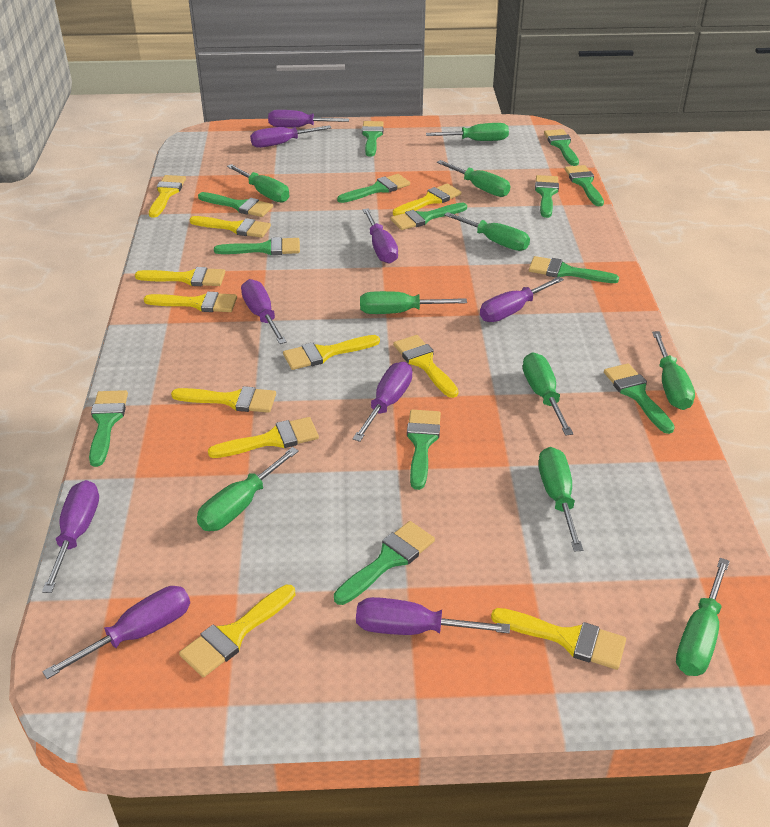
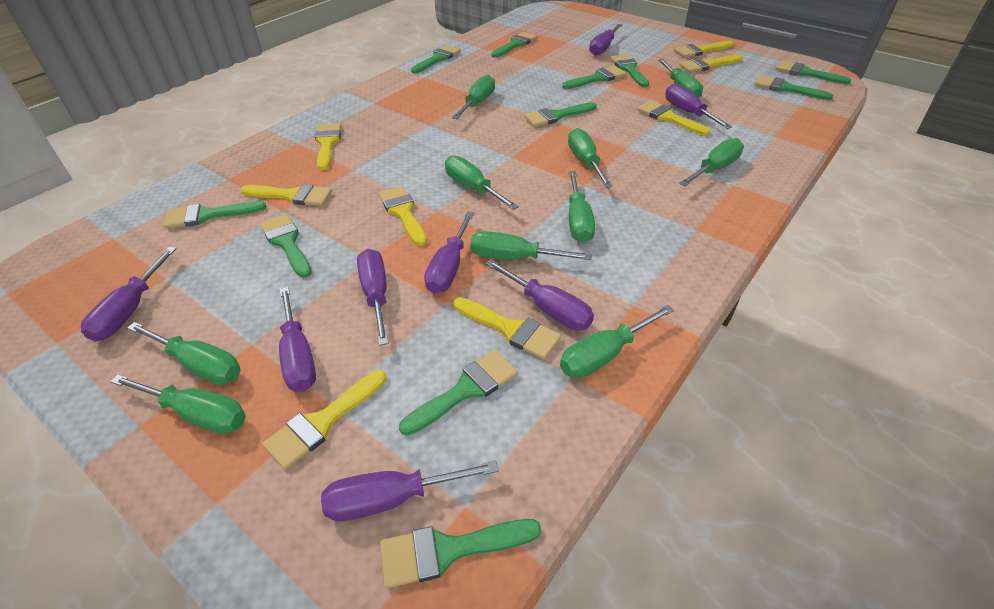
green brush: 13 -> 11
purple screwdriver: 9 -> 8
yellow brush: 11 -> 8

